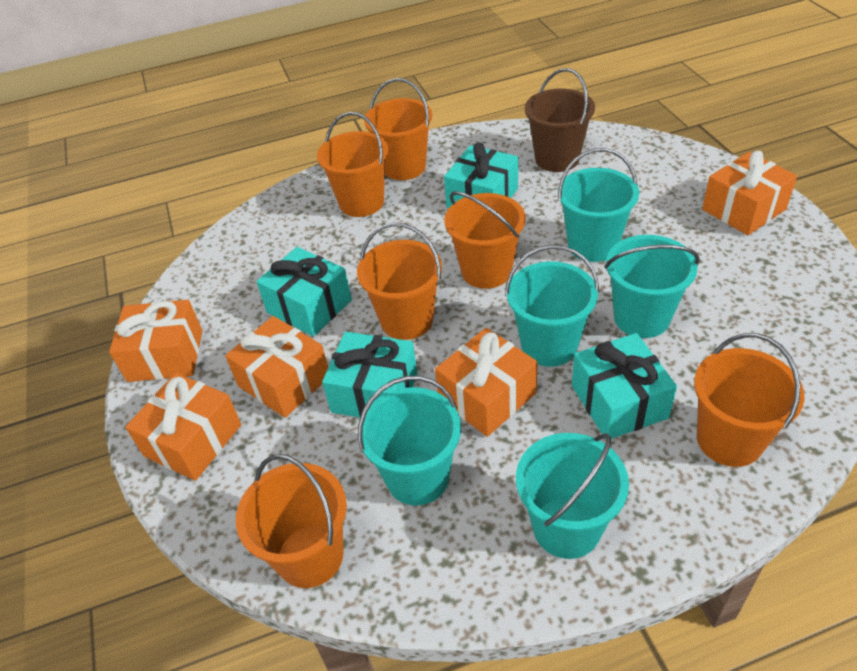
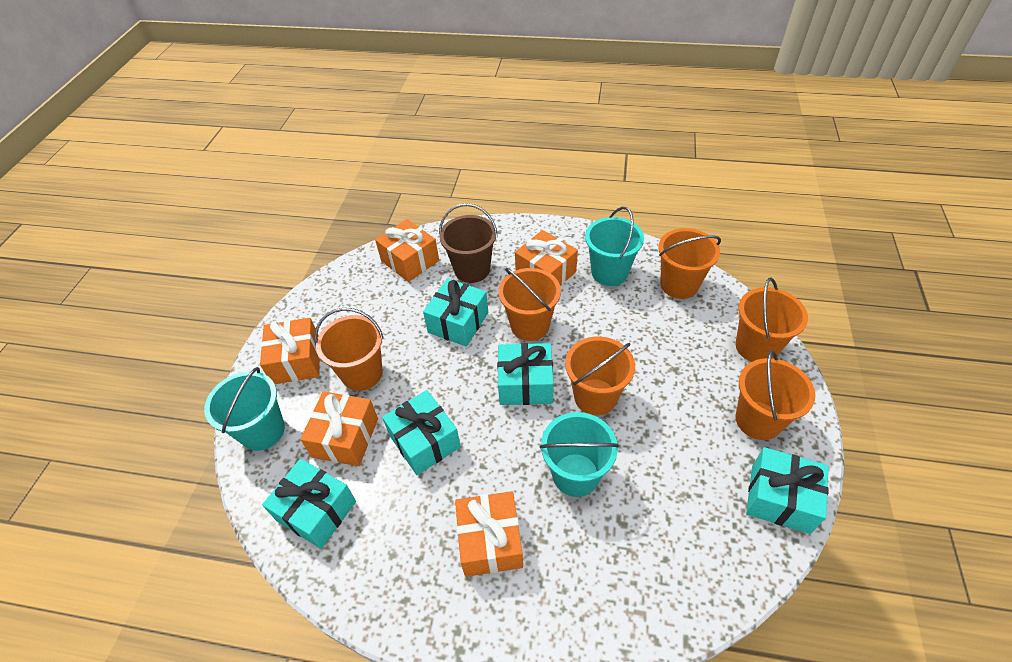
turquoise bucket: 5 -> 3
turquoise gift: 4 -> 5

